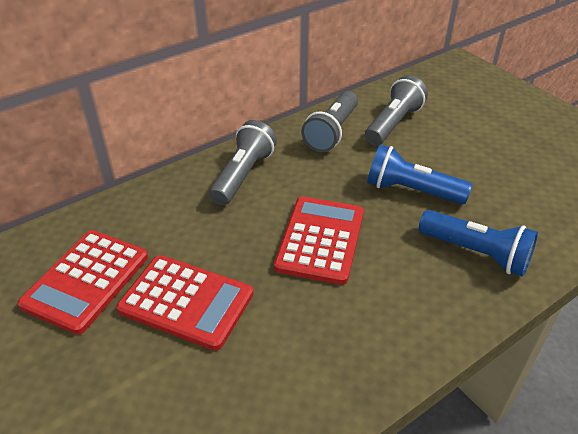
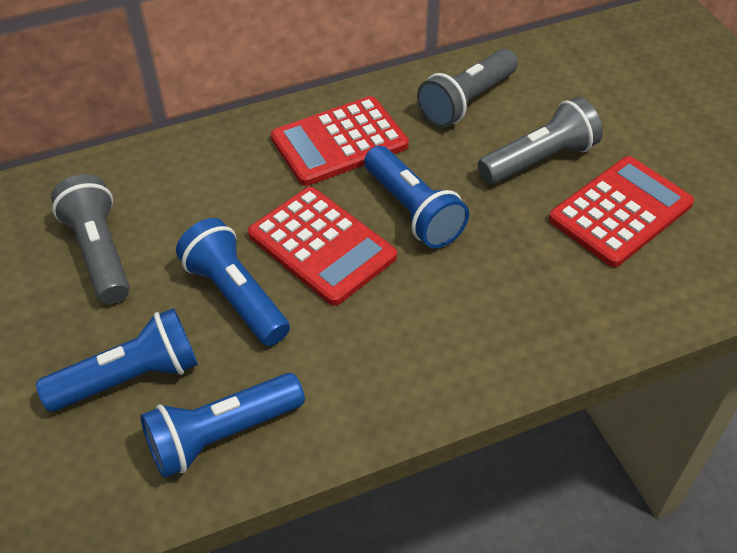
blue flashlight: 2 -> 4

